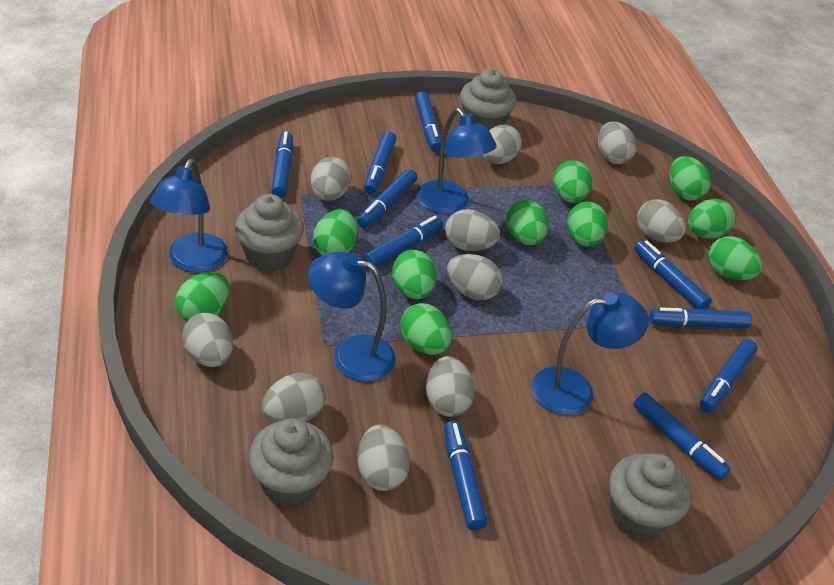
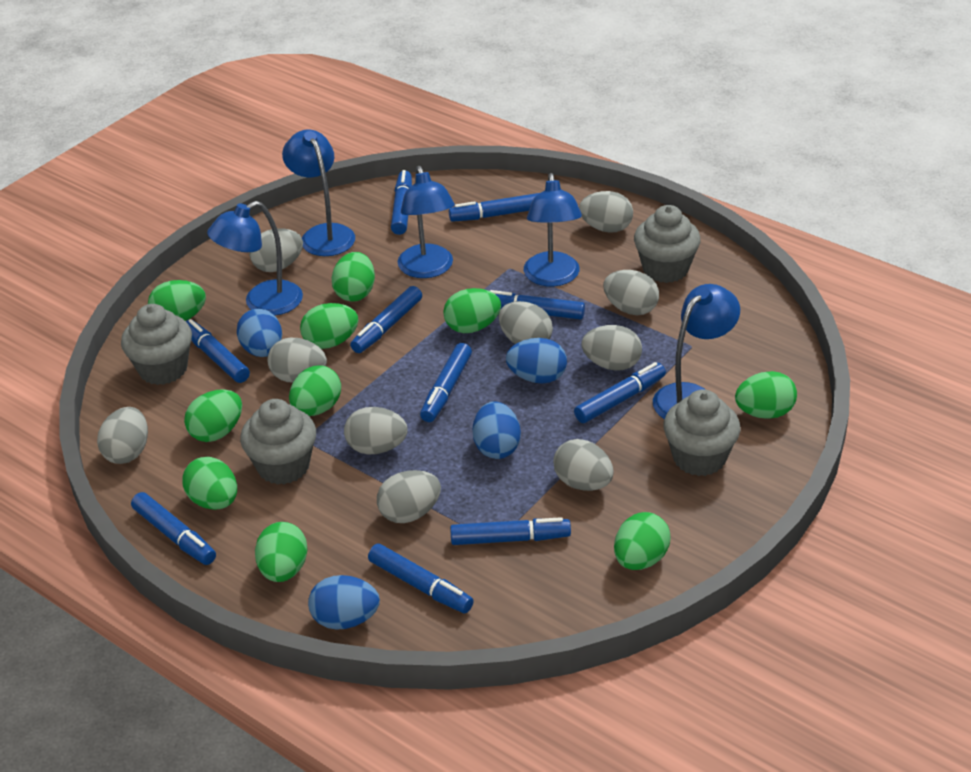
blue egg: 0 -> 4
blue lamp: 4 -> 5

